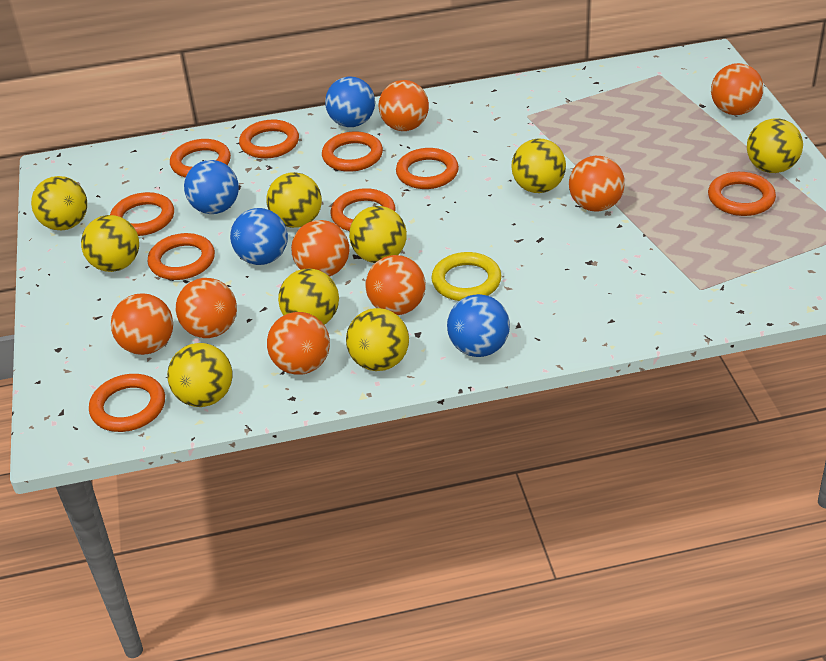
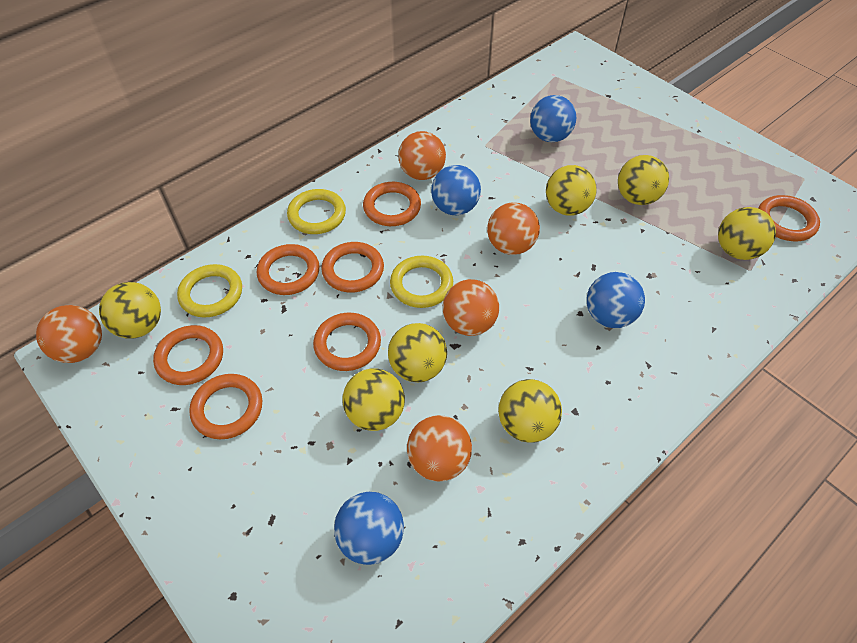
orange ball: 8 -> 5
orange ring: 9 -> 7
yellow ball: 9 -> 7
yellow ring: 1 -> 3

